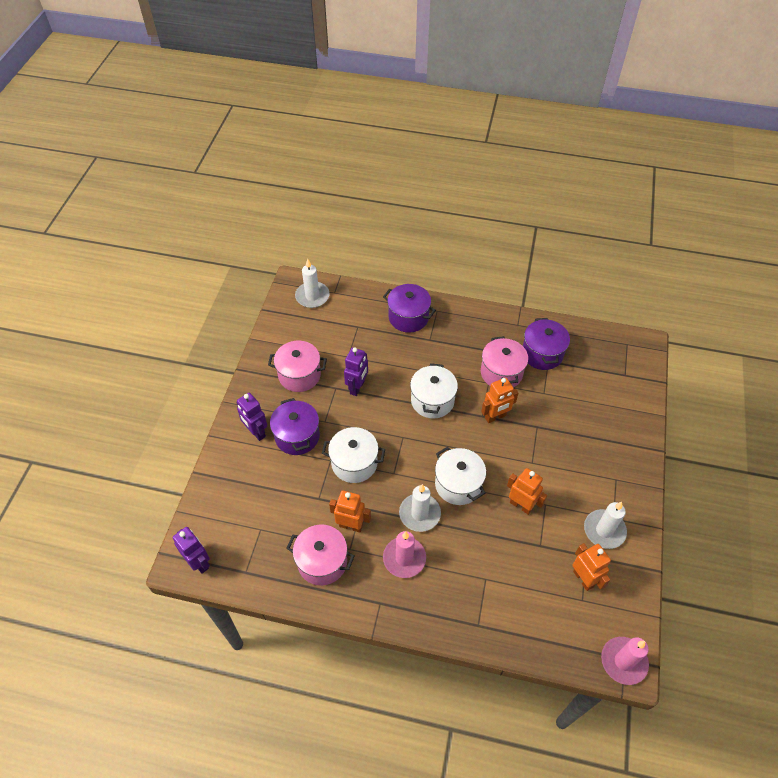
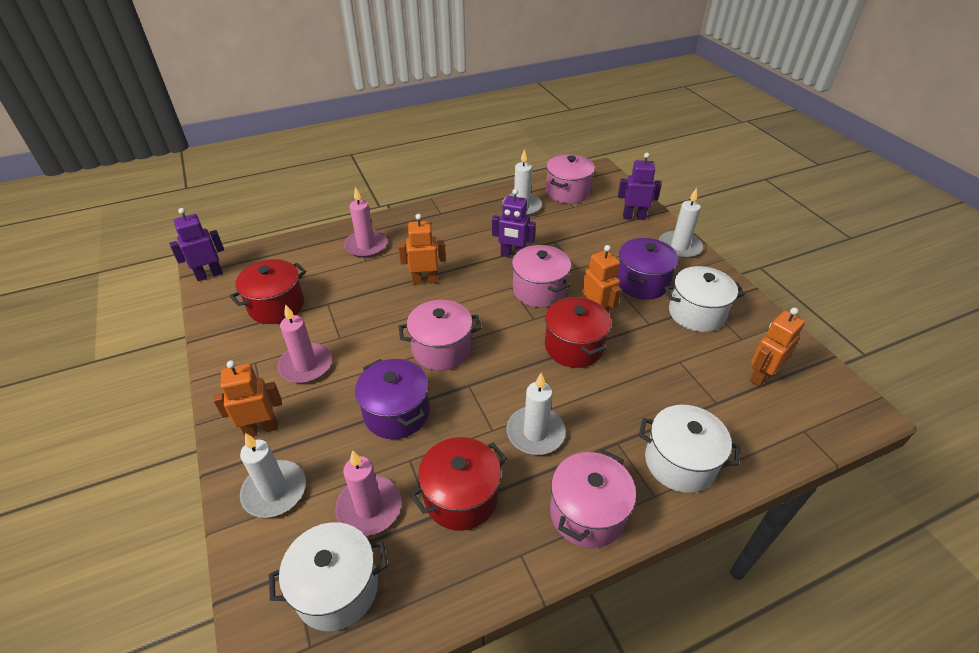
pink candle: 2 -> 3
pink pot: 3 -> 4
purple pot: 3 -> 2
red pot: 0 -> 3
white candle: 3 -> 4

